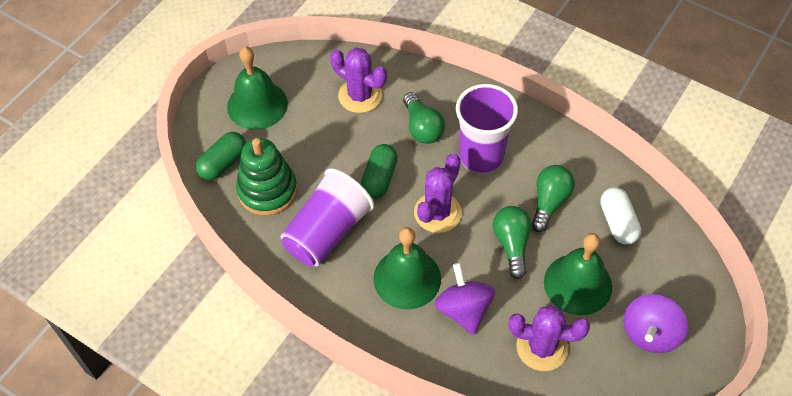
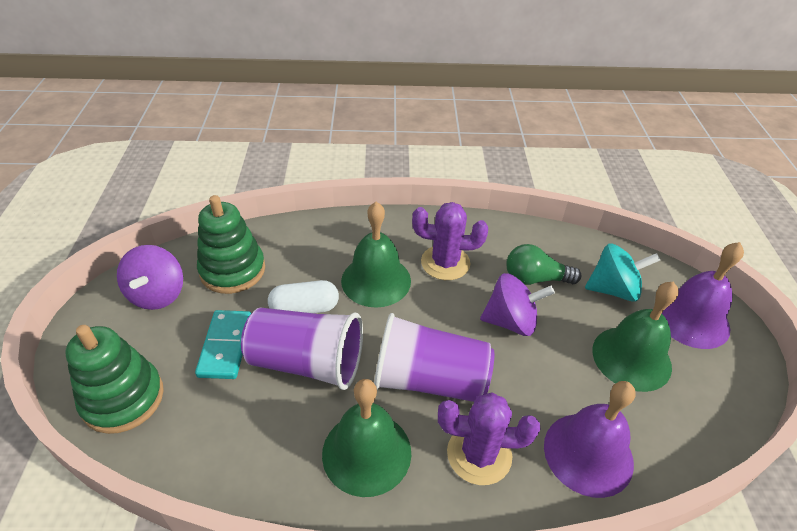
green capsule: 2 -> 0
green light bulb: 3 -> 1
green stacking toy: 1 -> 2
purple bell: 0 -> 2
purple cactus: 3 -> 2
turquoise domino: 0 -> 1
turquoise spinning top: 0 -> 1

